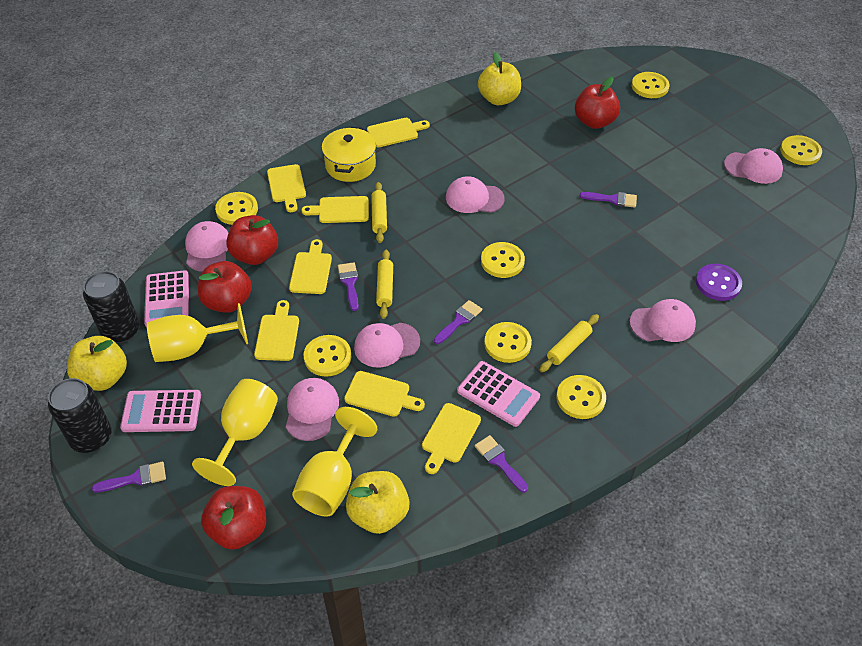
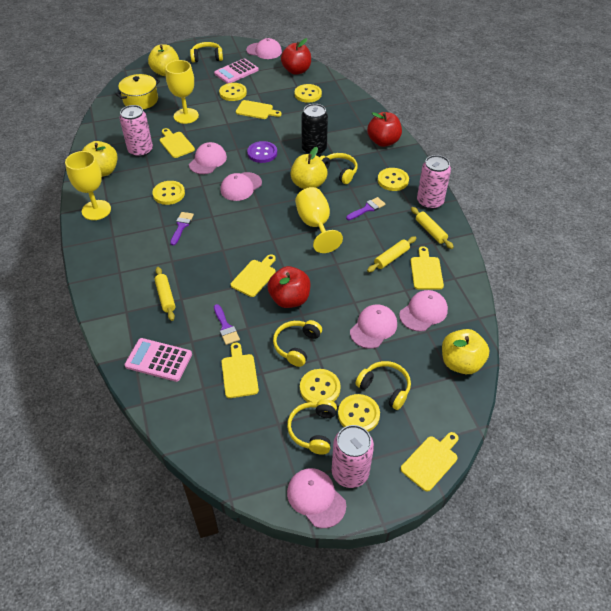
black can: 2 -> 1
pink calculator: 3 -> 2
pink can: 0 -> 3
purple brush: 5 -> 3
red apple: 4 -> 3
yellow apple: 3 -> 4
yellow button: 7 -> 6
yellow cutting board: 7 -> 6
yellow headphones: 0 -> 5

